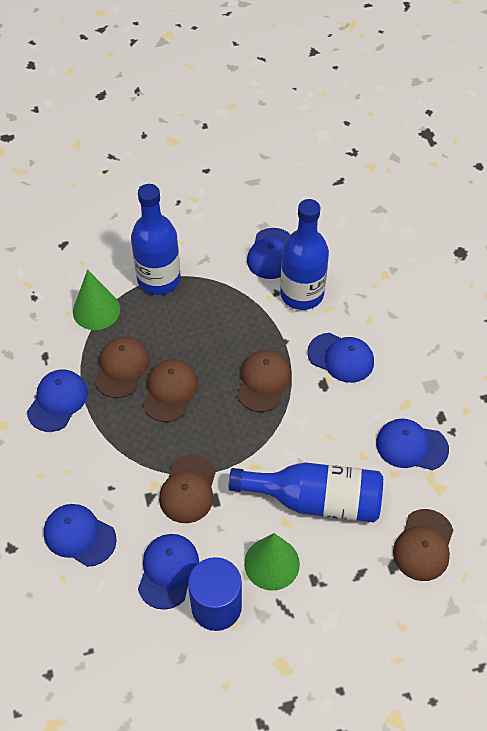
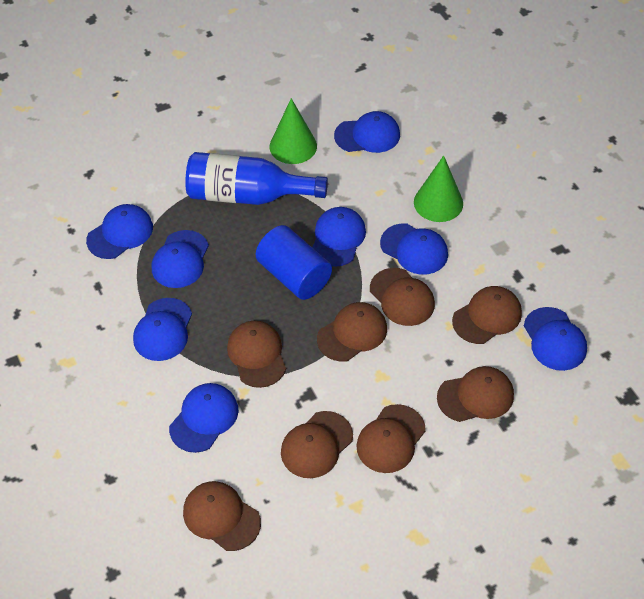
blue bottle: 3 -> 1
blue cap: 6 -> 8
brown cap: 5 -> 8

